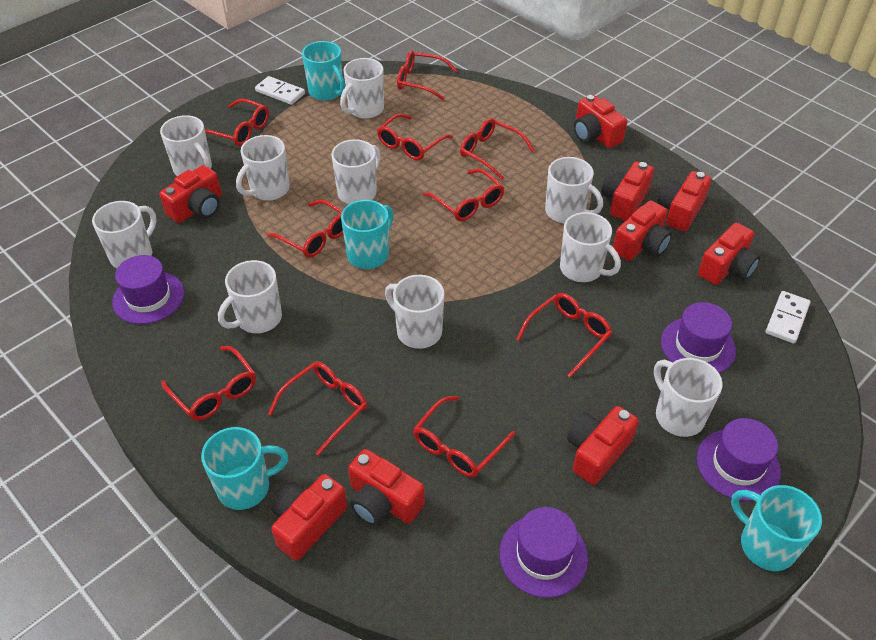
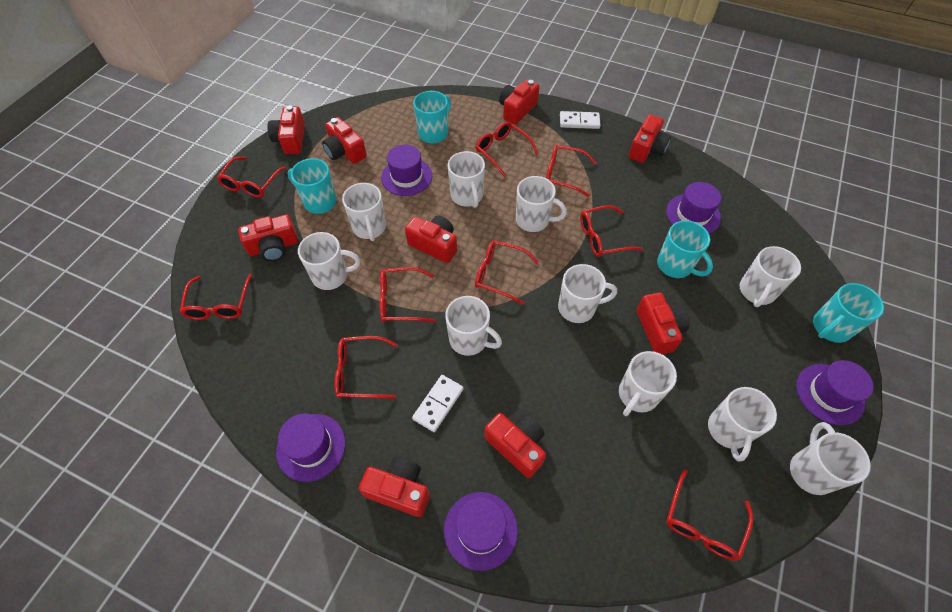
purple hat: 4 -> 5
red glasses: 10 -> 9

